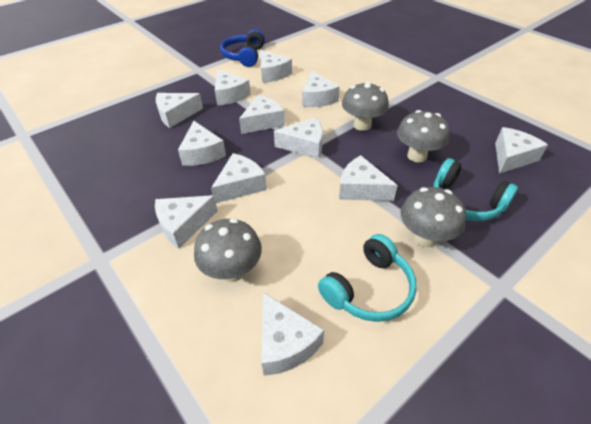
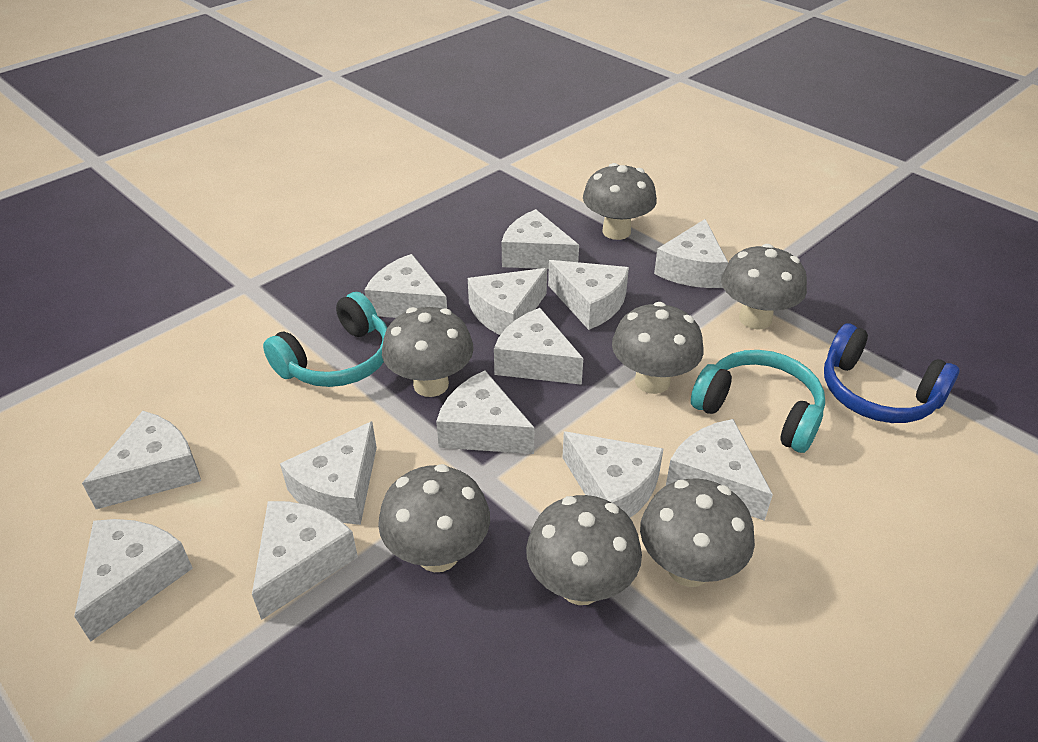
grey mushroom: 4 -> 7
white cheese: 12 -> 13

